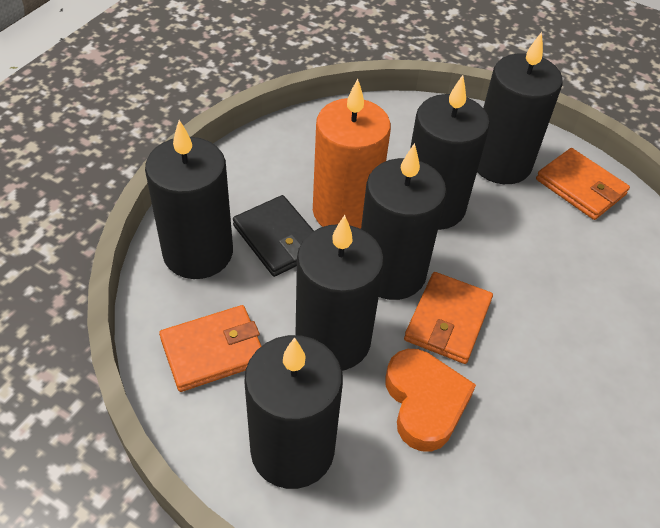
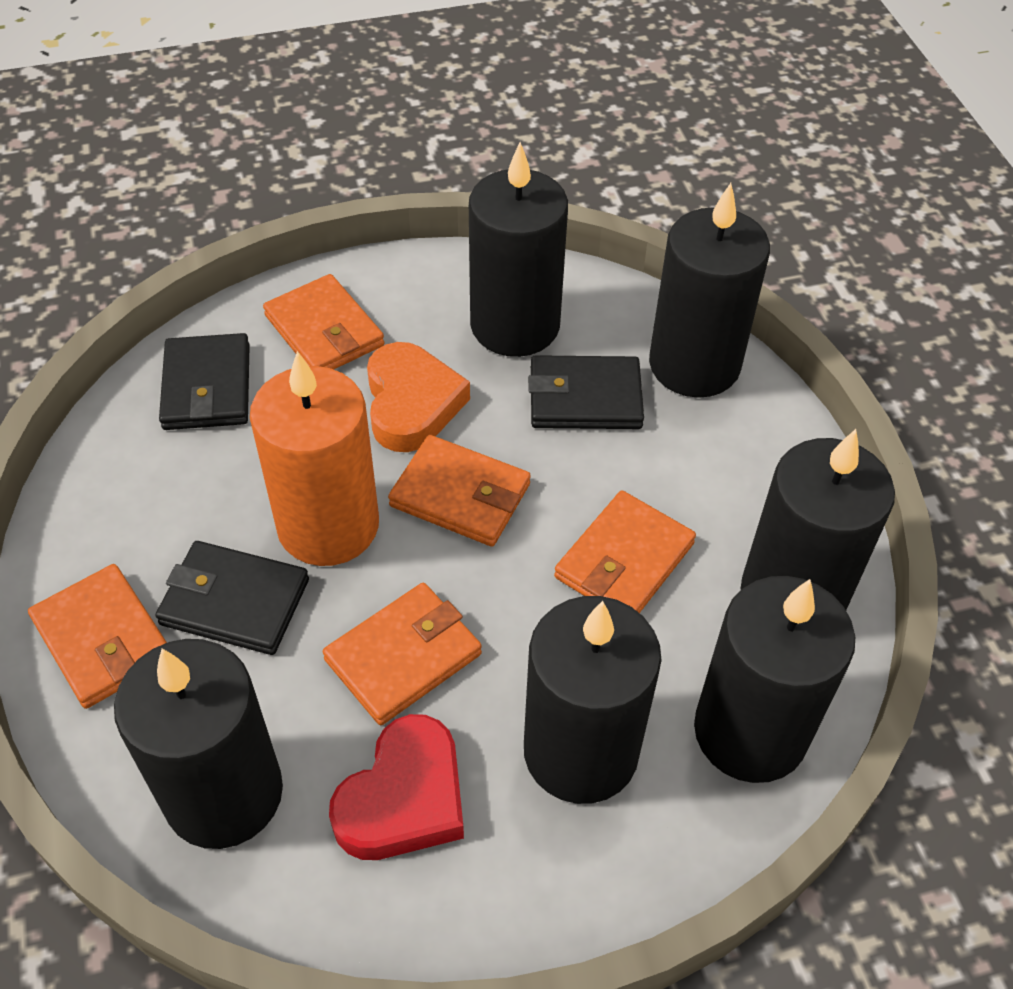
black wallet: 1 -> 3
orange wallet: 3 -> 5
red heart: 0 -> 1

